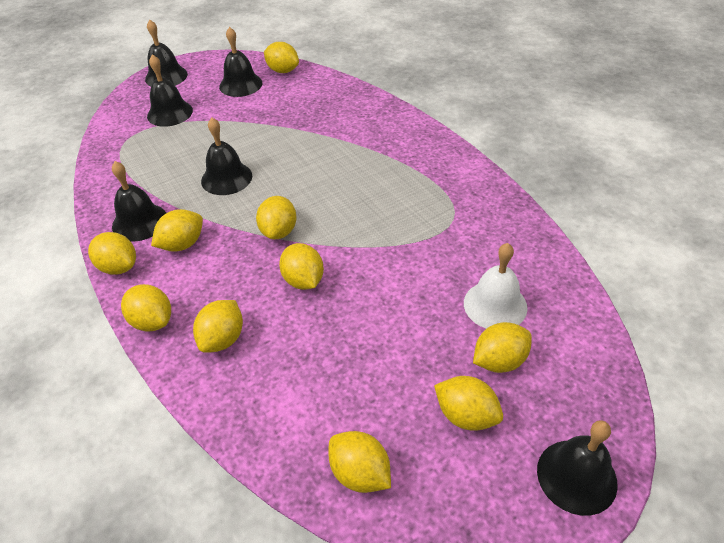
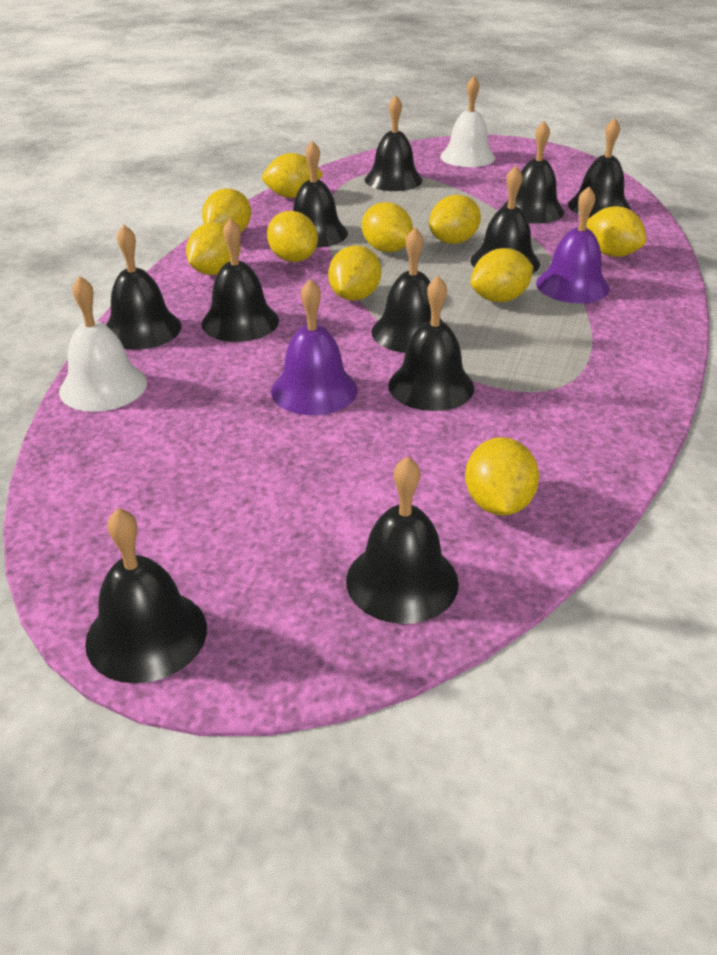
black bell: 6 -> 11
purple bell: 0 -> 2
white bell: 1 -> 2

